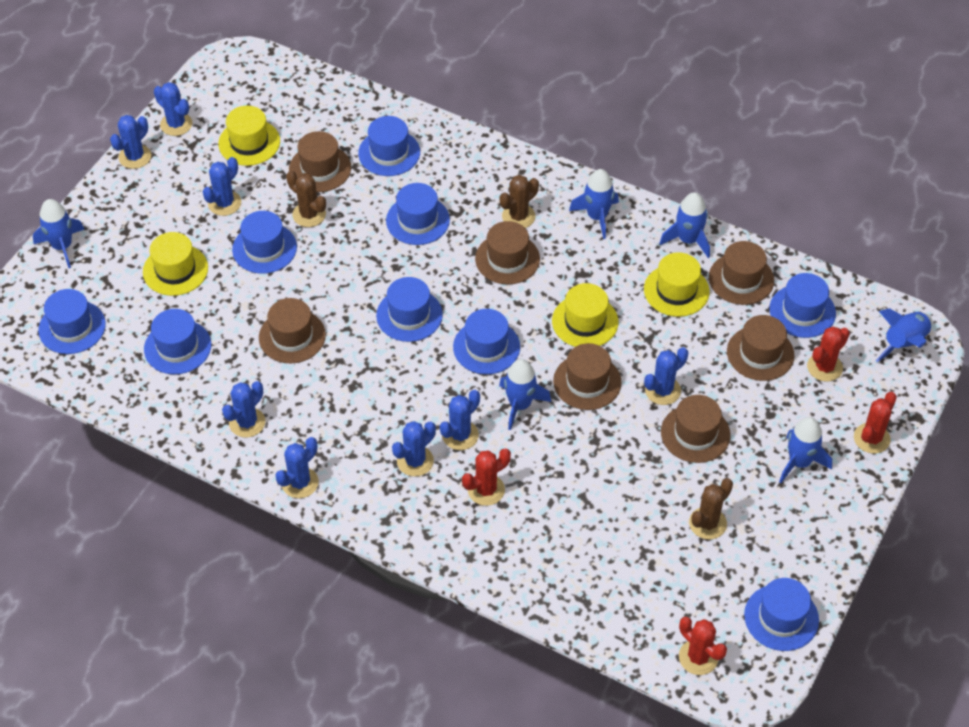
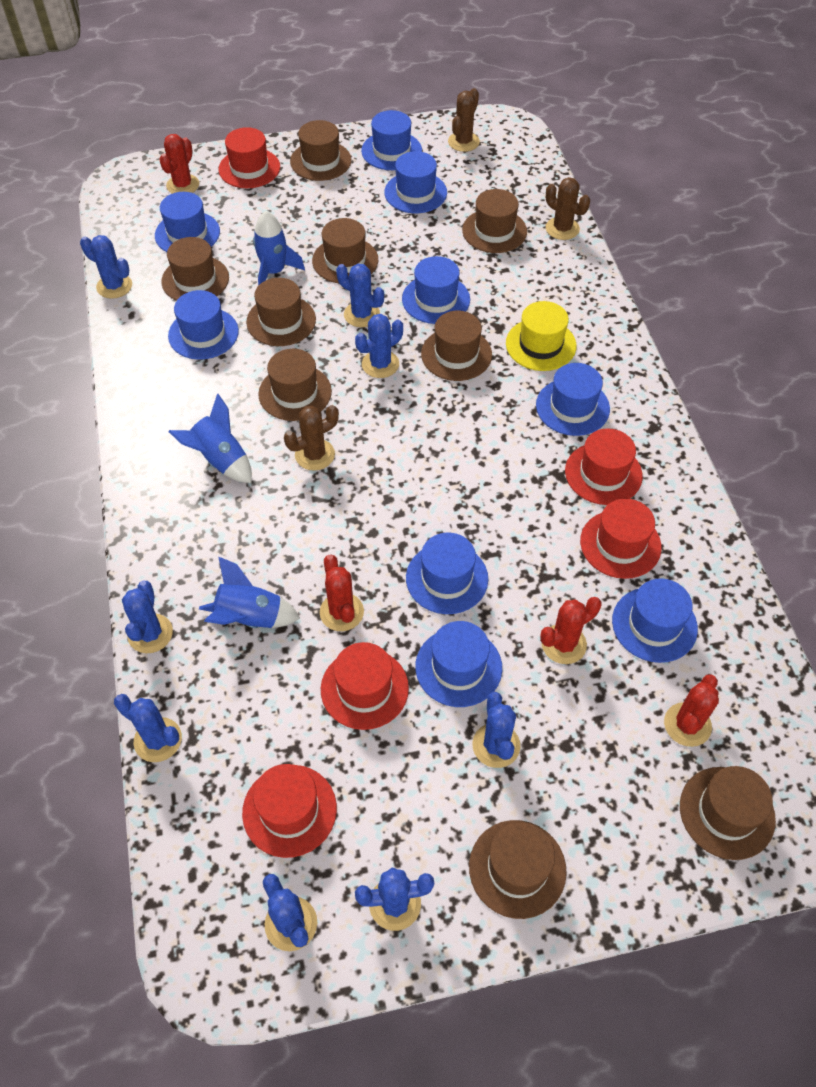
blue rocket: 6 -> 3
brown hat: 7 -> 9
red hat: 0 -> 5
yellow hat: 4 -> 1

